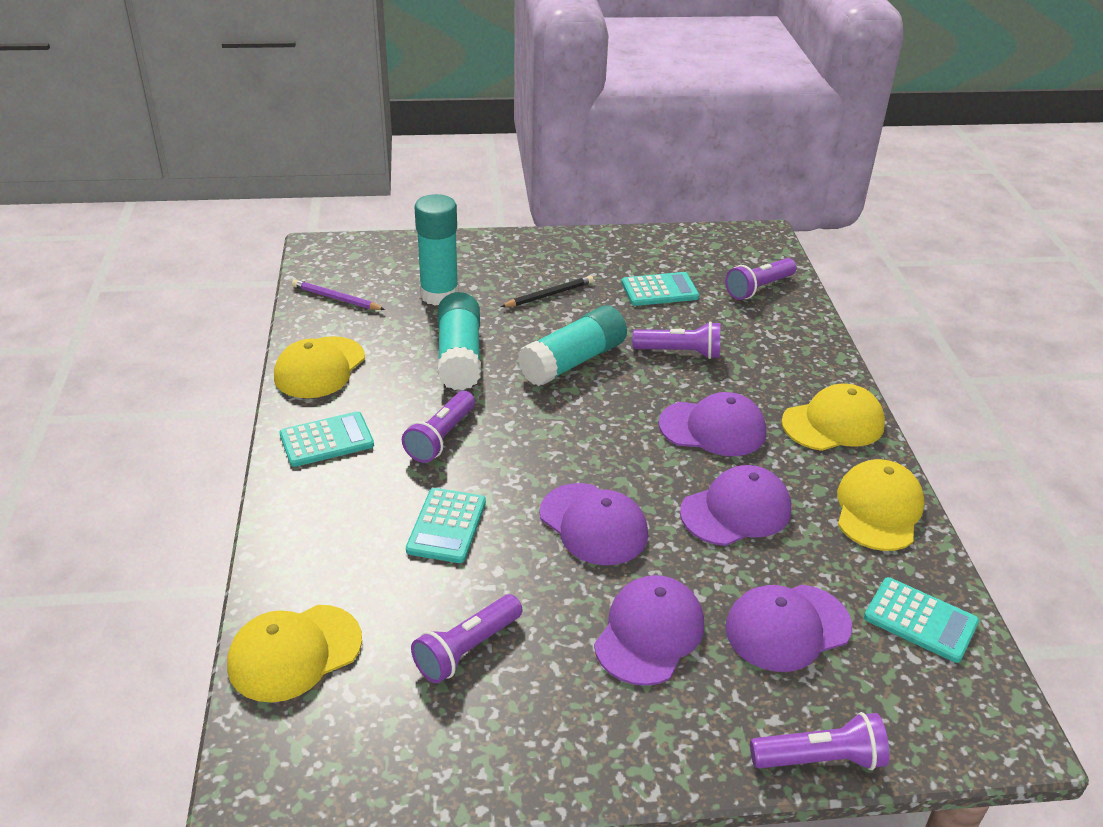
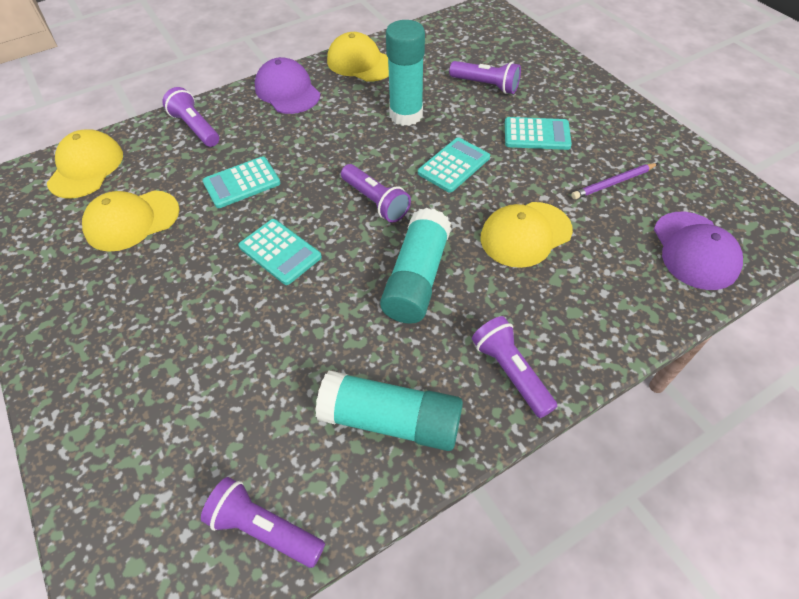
black pencil: 1 -> 0
purple cap: 5 -> 2

